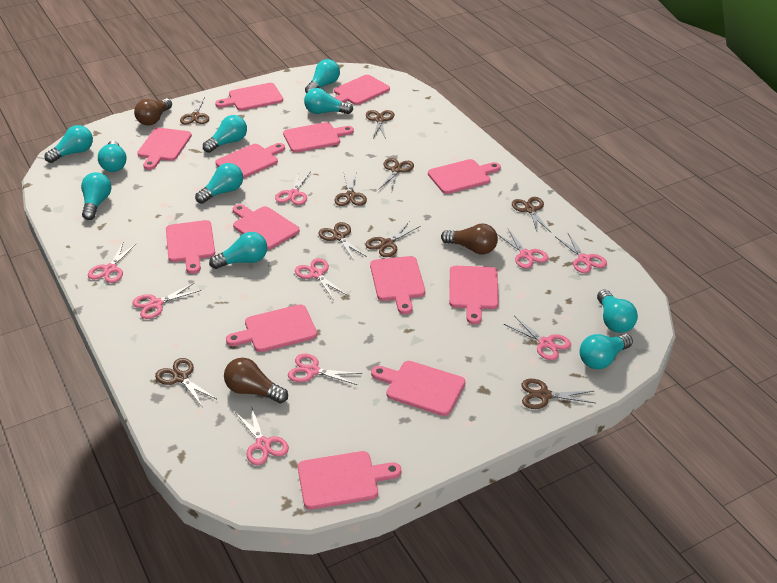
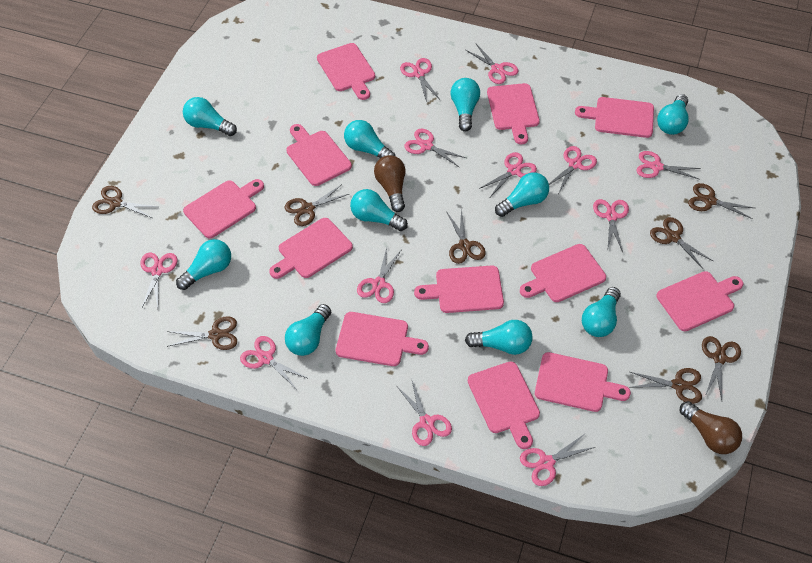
brown light bulb: 3 -> 2
brown scissors: 9 -> 8
pink cutting board: 13 -> 12
pink scissors: 9 -> 12

